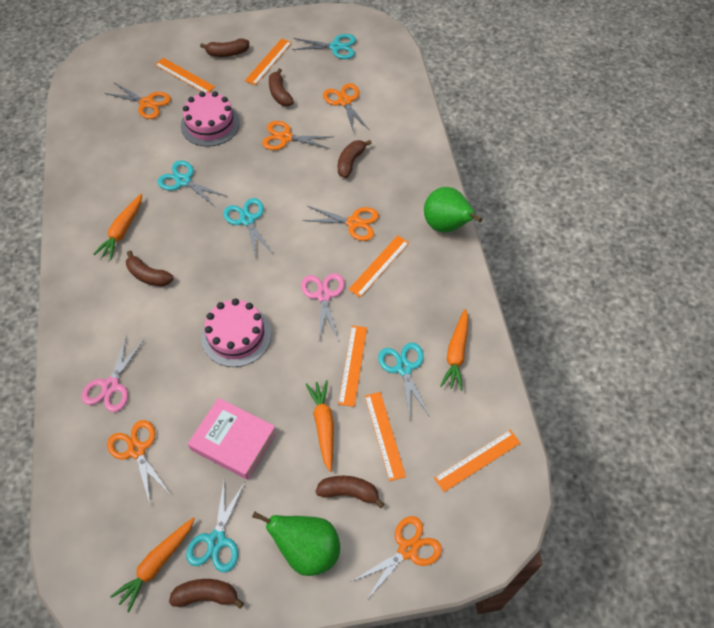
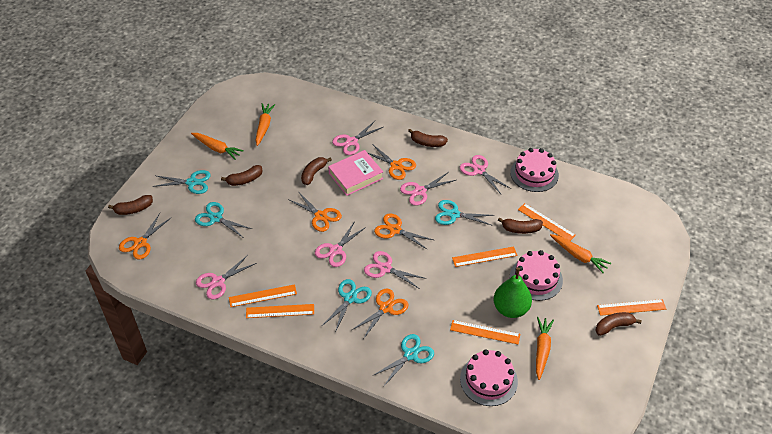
green pear: 2 -> 1
orange scissors: 6 -> 5
pink cake: 2 -> 3
pink scissors: 2 -> 6

